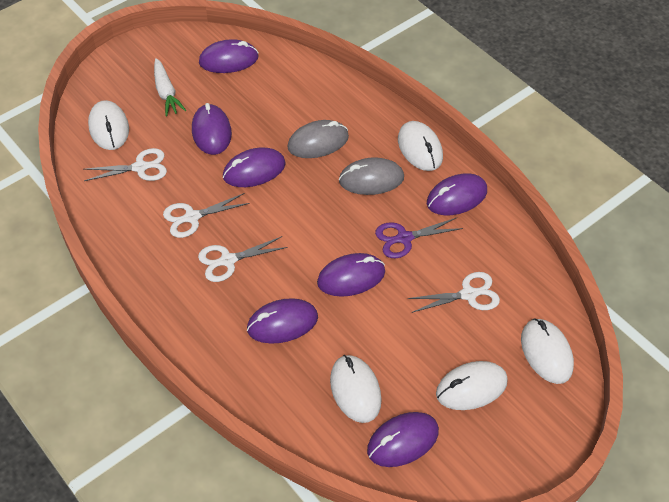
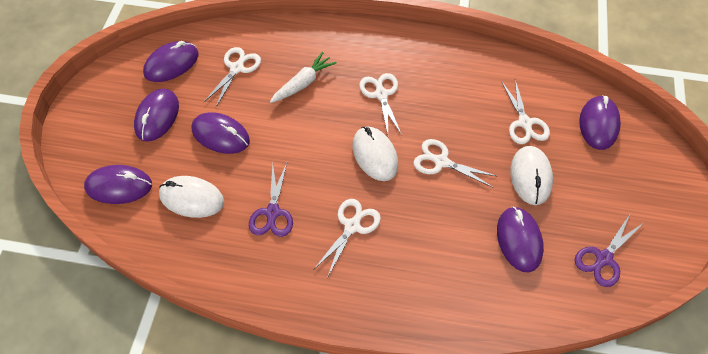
grey mouse: 2 -> 0
purple mouse: 7 -> 6
purple scissors: 1 -> 2
white mouse: 5 -> 3
white scissors: 4 -> 5

